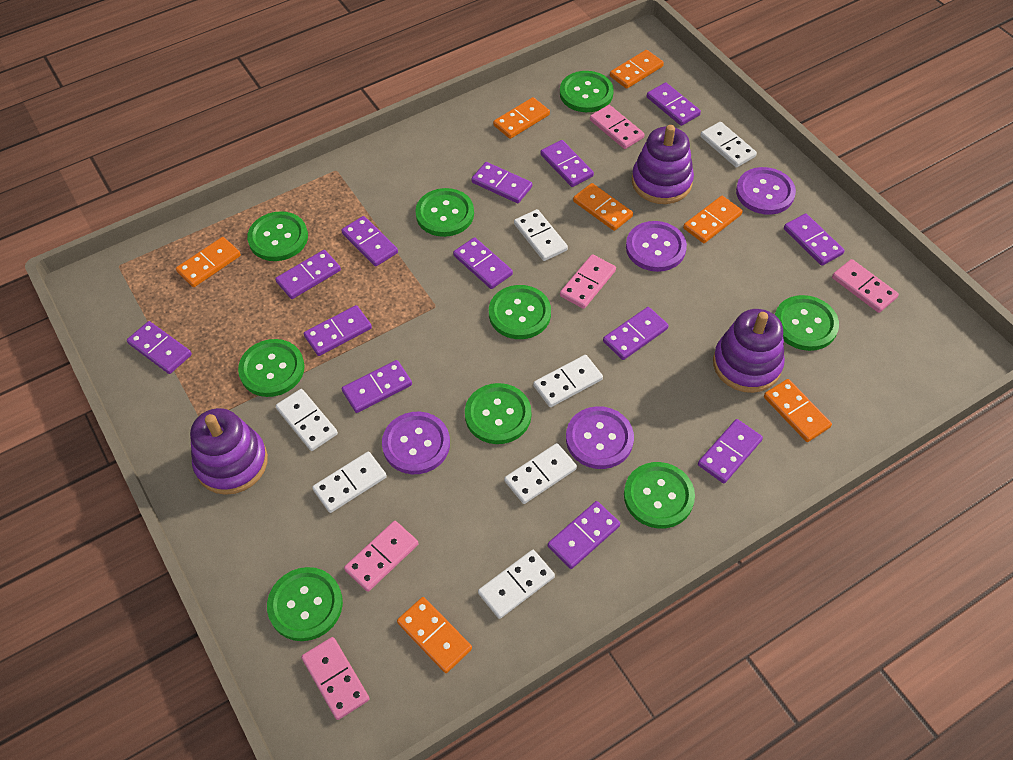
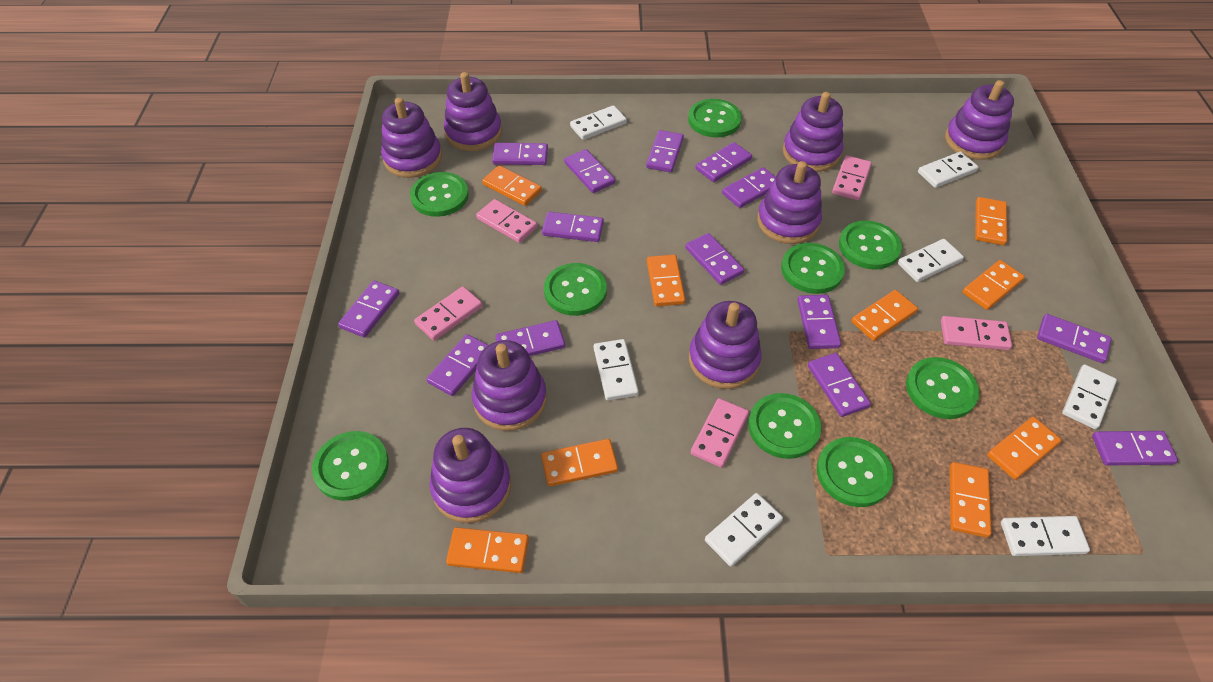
orange domino: 7 -> 9
purple button: 4 -> 0
purple domino: 13 -> 14
purple stacking toy: 3 -> 8

